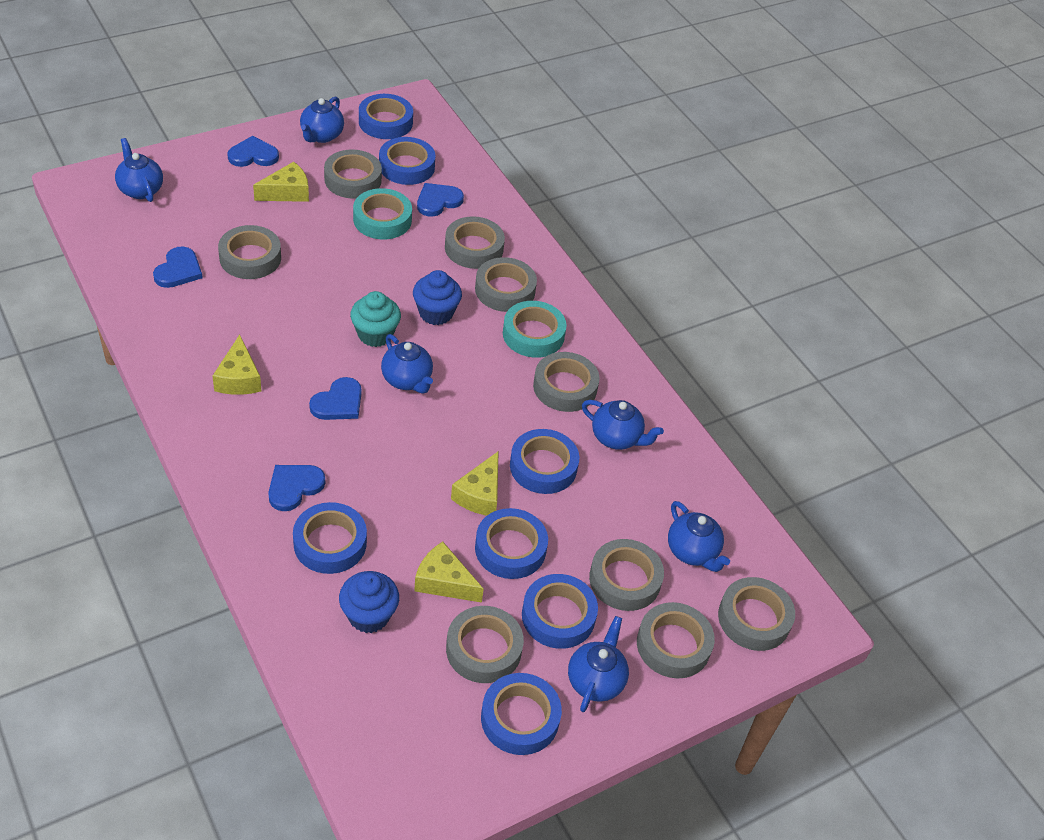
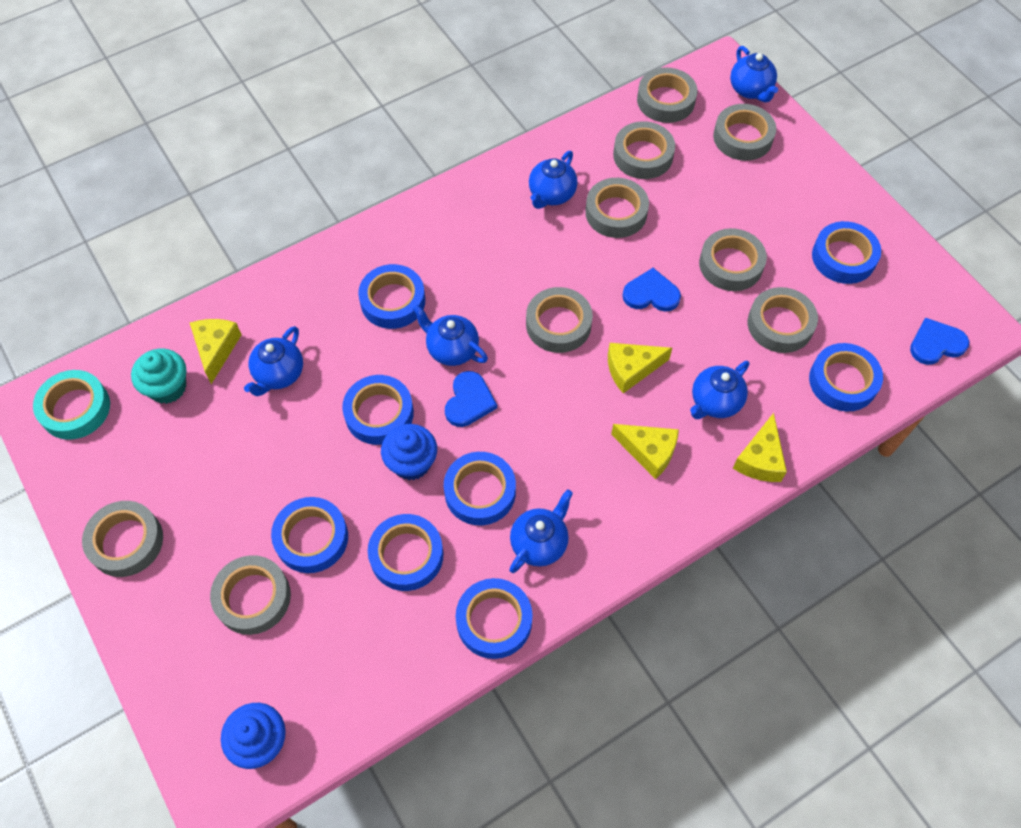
blue heart: 5 -> 3
blue tape: 7 -> 8
turquoise tape: 2 -> 1

